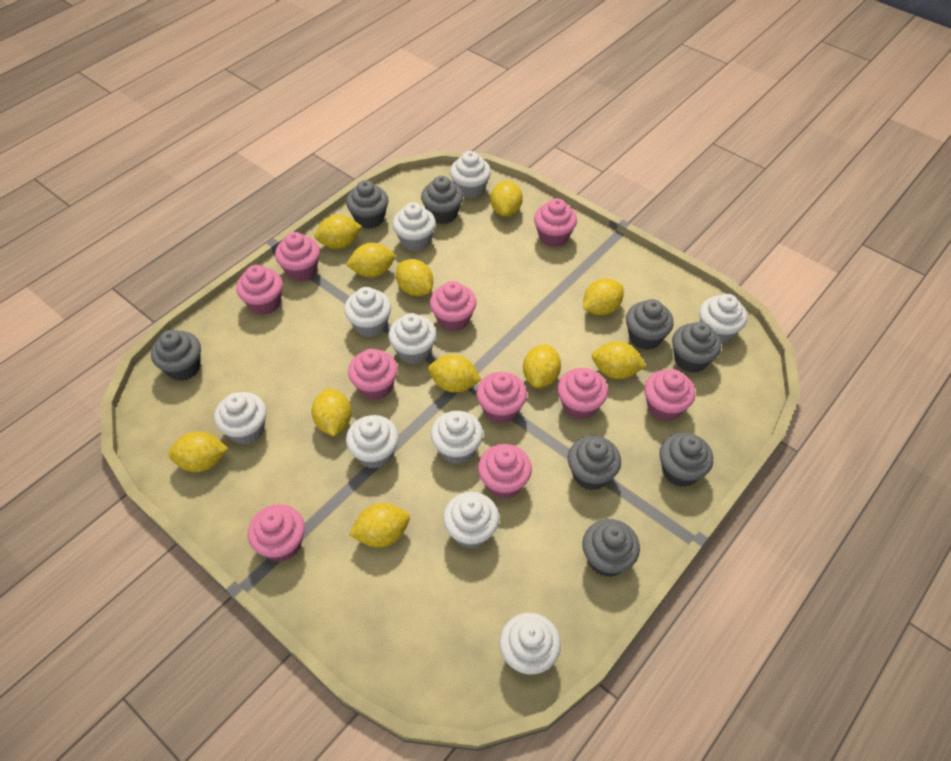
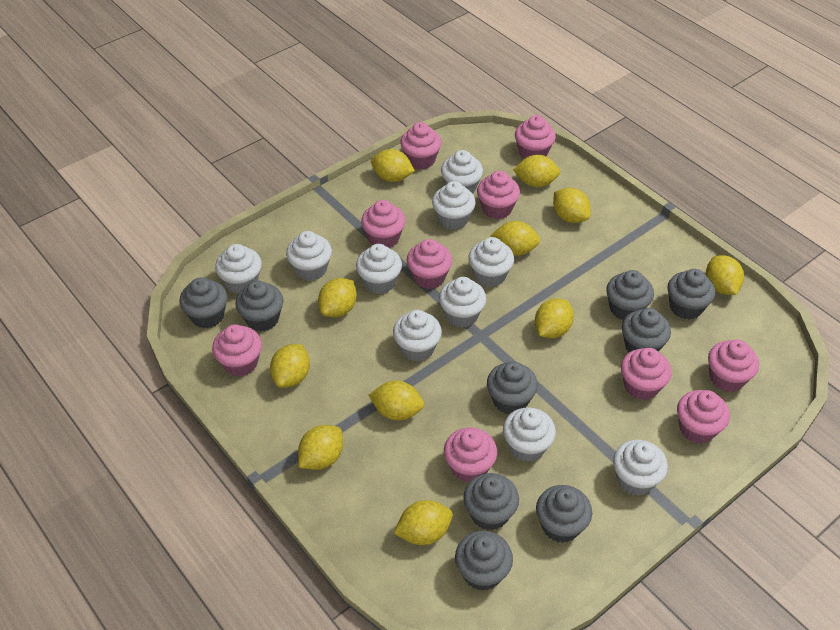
grey cupcake: 8 -> 9

